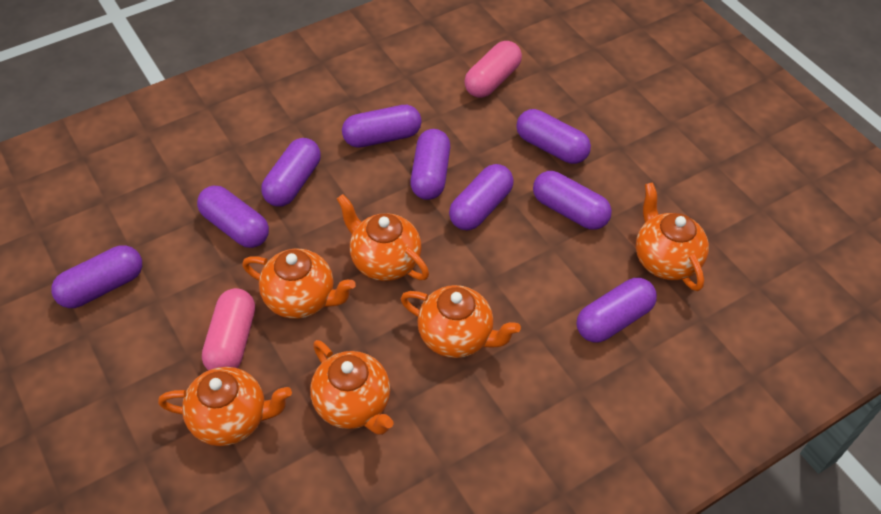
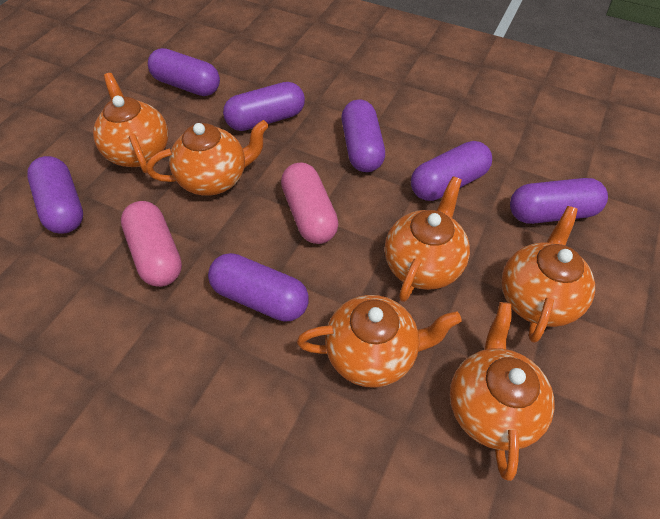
purple capsule: 9 -> 7

